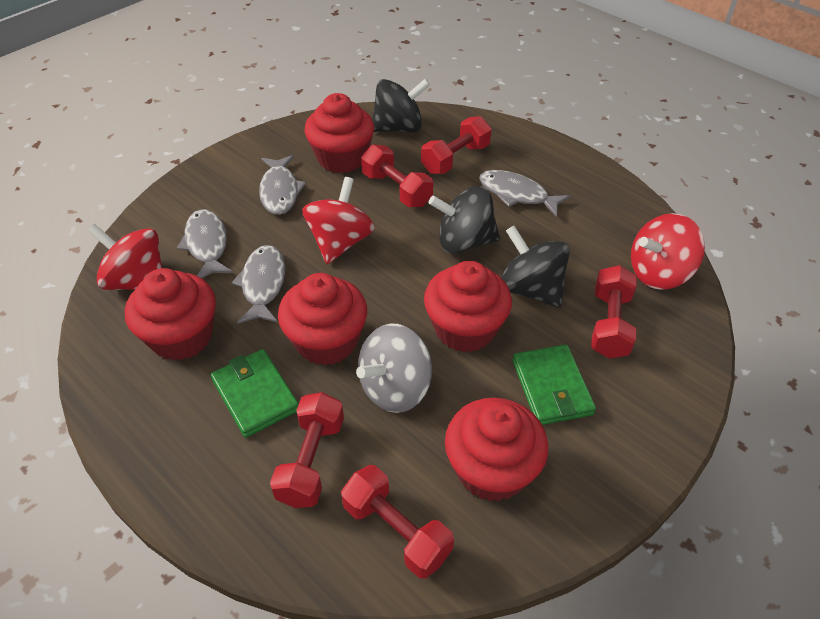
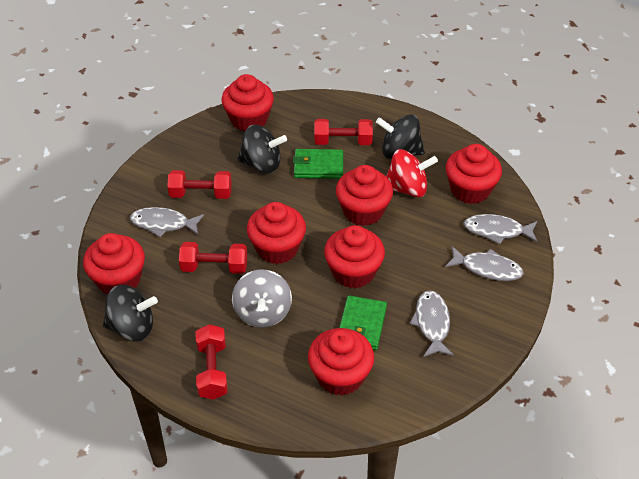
red cupcake: 5 -> 7
red dumbbell: 5 -> 4
red spinning top: 3 -> 1

